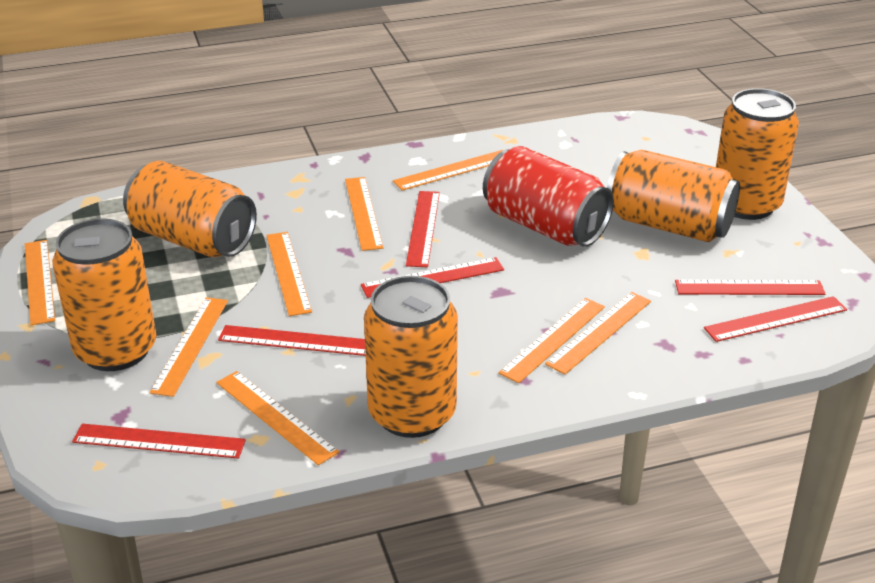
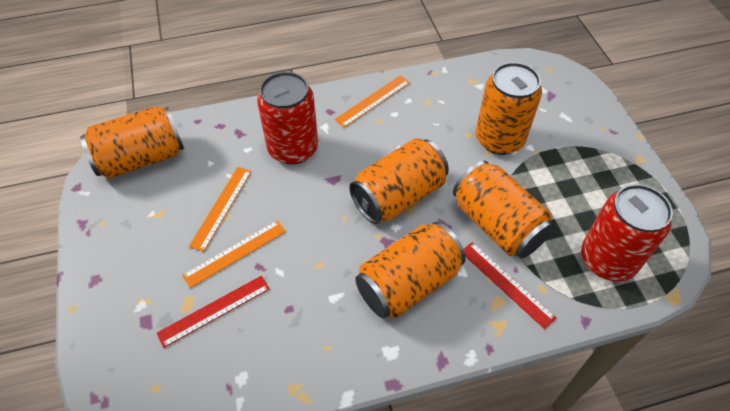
orange ruler: 8 -> 3
red can: 1 -> 2
red ruler: 6 -> 2

